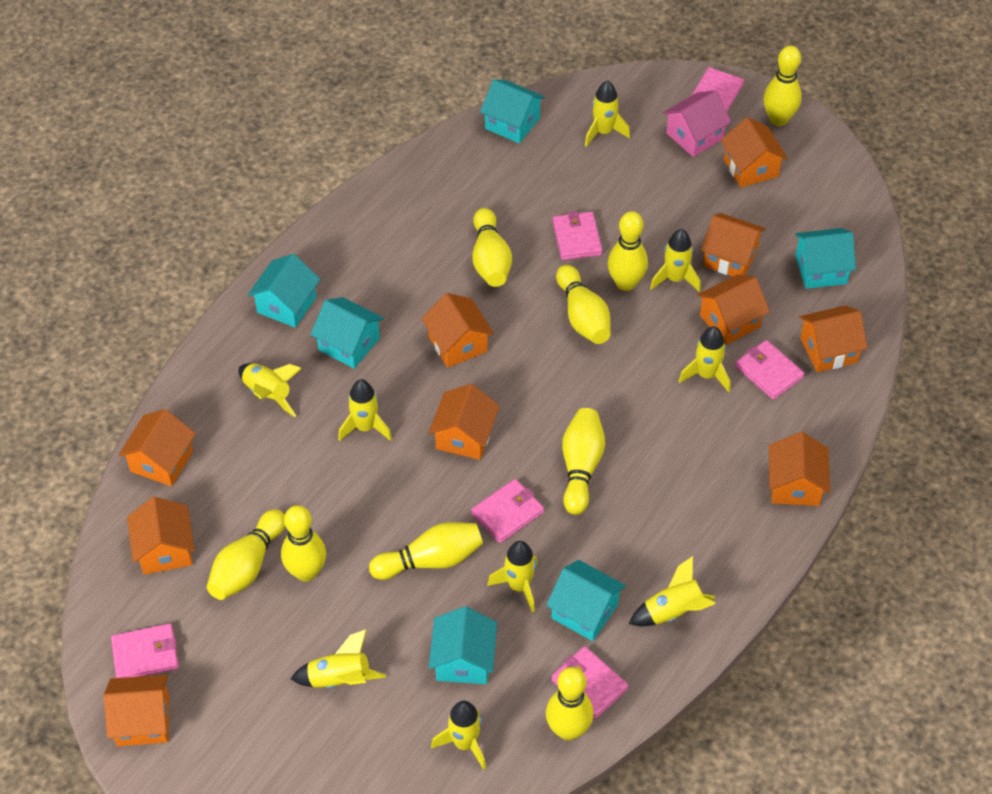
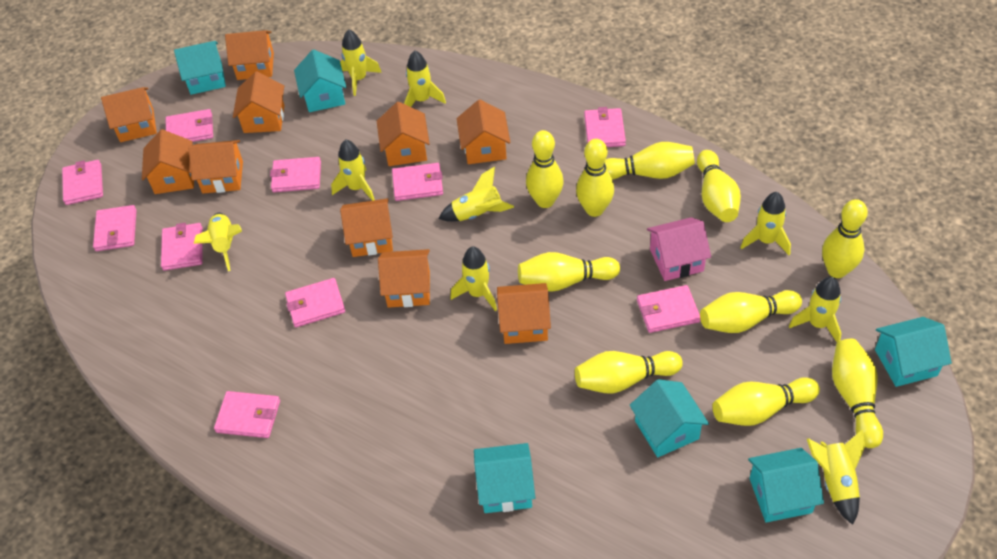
pink wallet: 6 -> 10
yellow bowling pin: 9 -> 10

